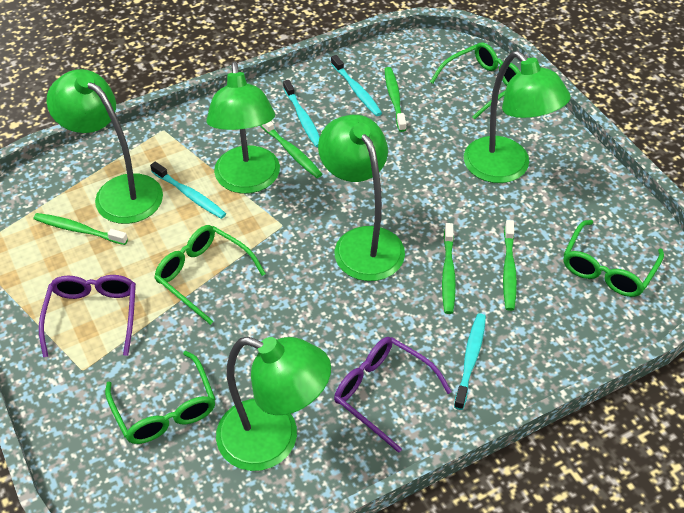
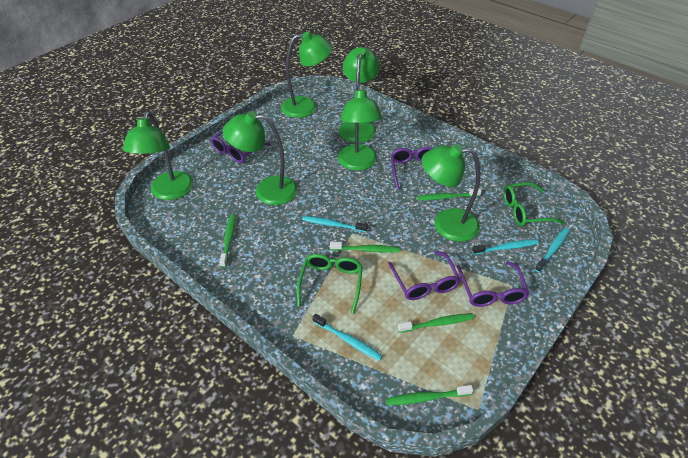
green glasses: 4 -> 2
green lamp: 5 -> 6
purple glasses: 2 -> 4

